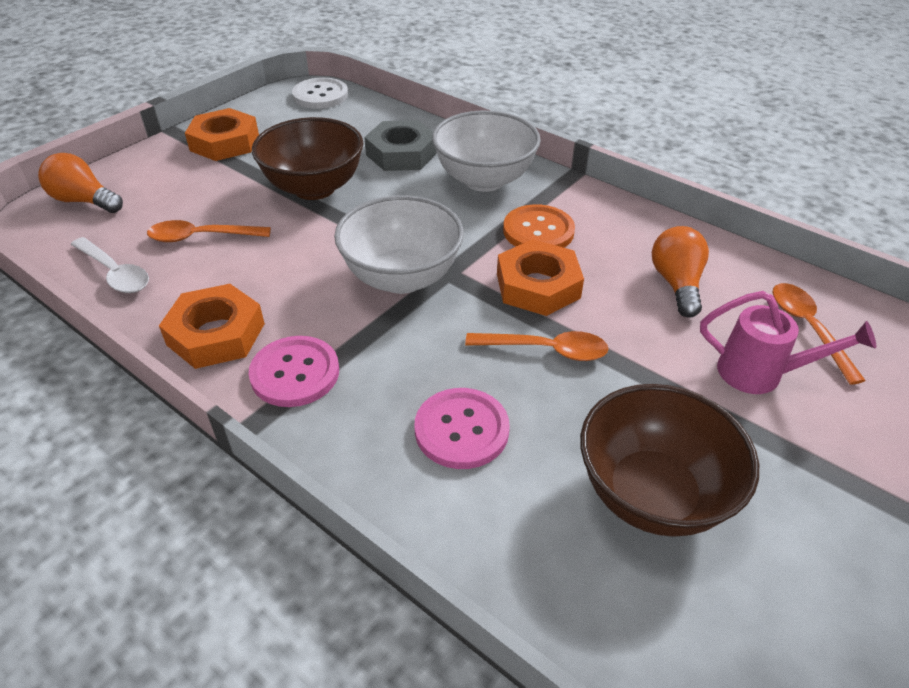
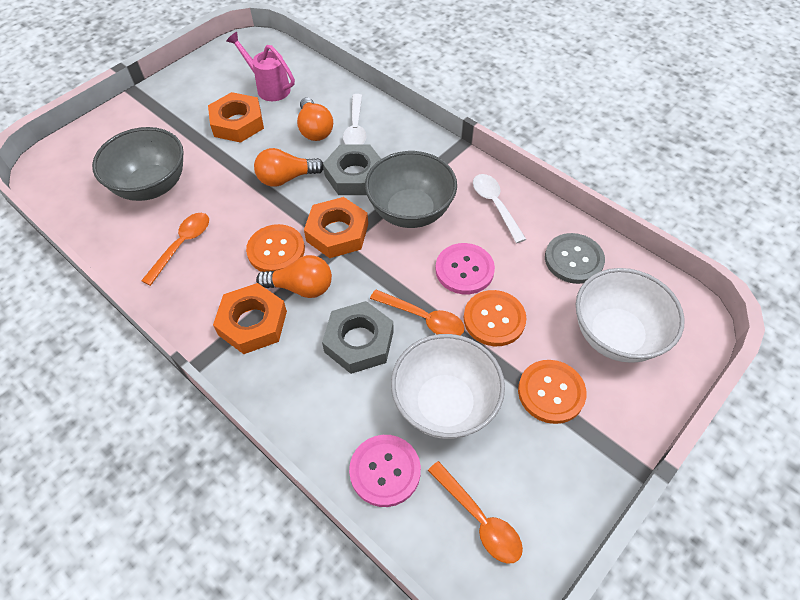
brown bowl: 2 -> 0
grey bowl: 0 -> 2
grey button: 0 -> 1
grey nut: 1 -> 2
orange button: 1 -> 3
orange light bulb: 2 -> 3
white button: 1 -> 0
white spoon: 1 -> 2

